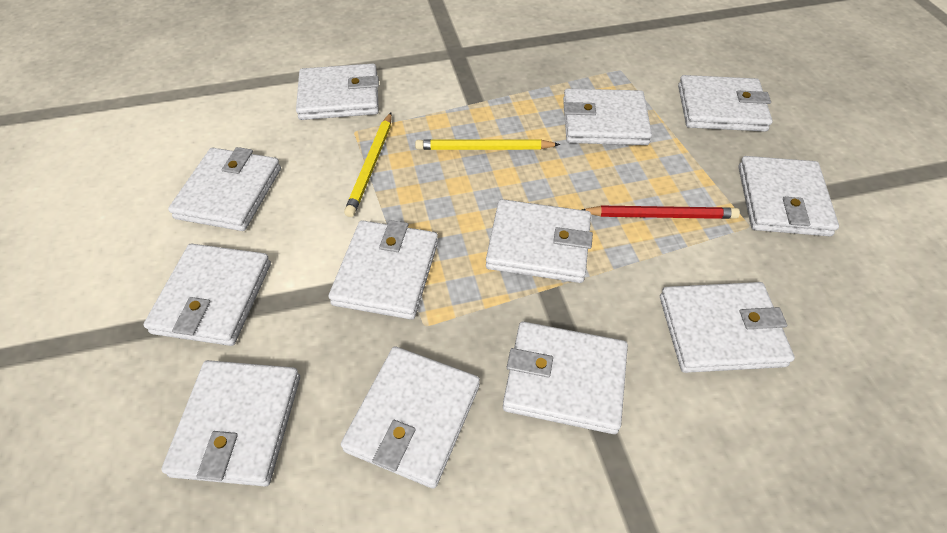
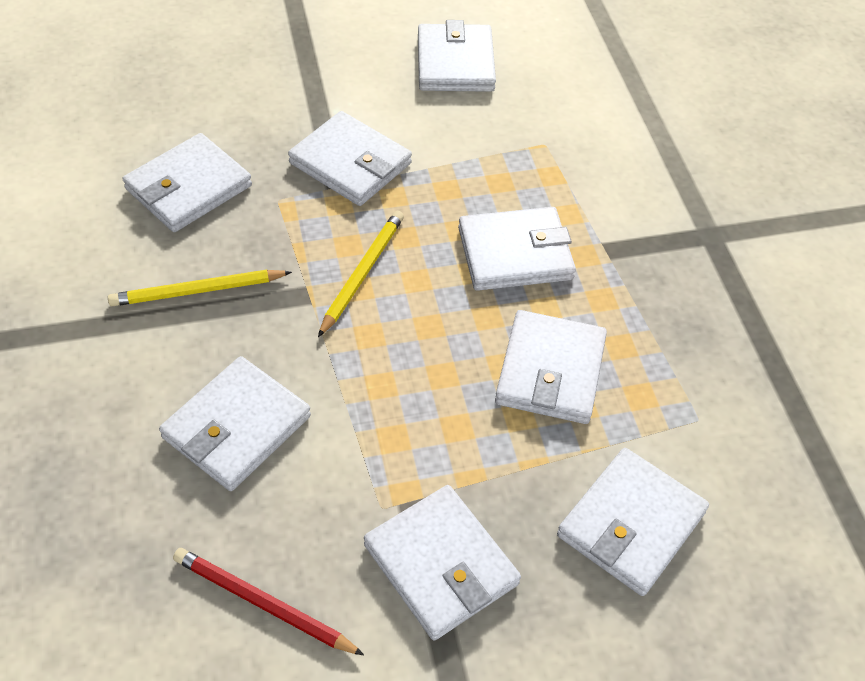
white wallet: 12 -> 8

